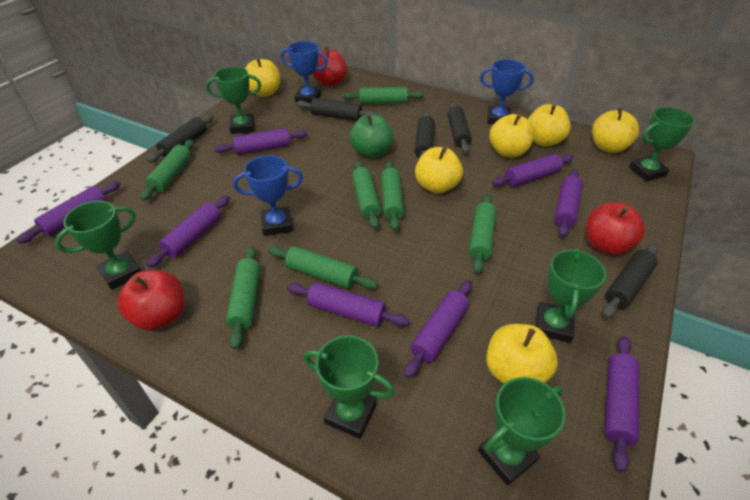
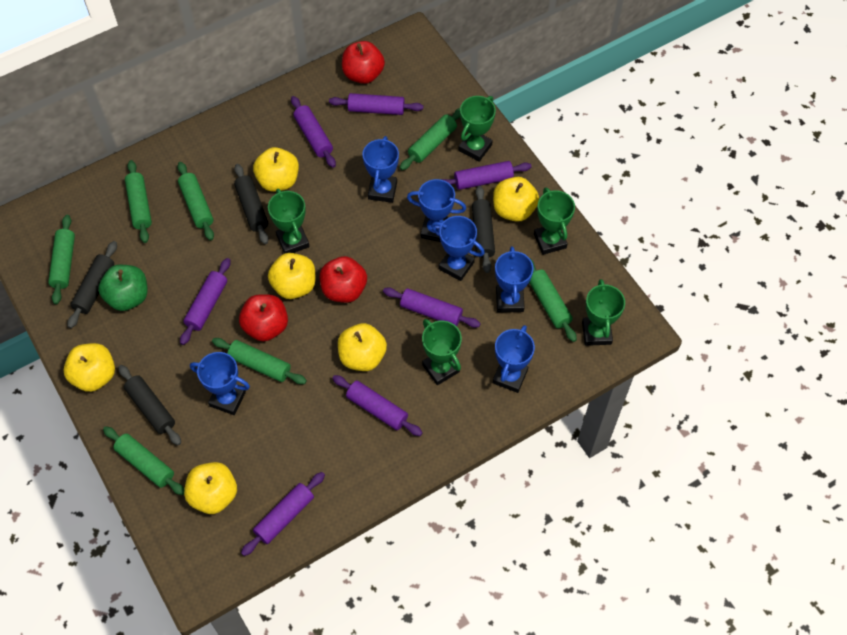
black rolling pin: 5 -> 4
blue trophy: 3 -> 6
green trophy: 6 -> 5
purple rolling pin: 8 -> 7

